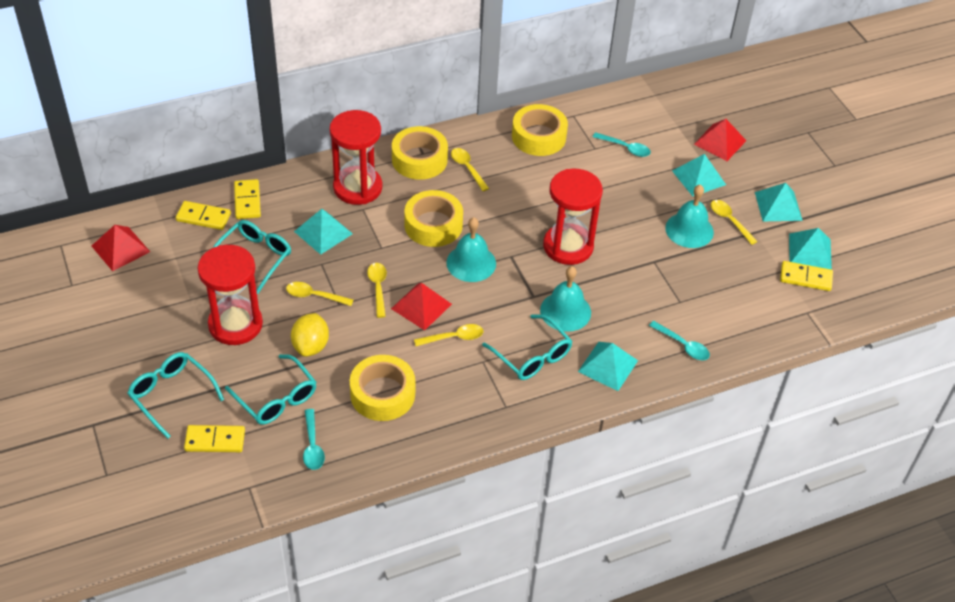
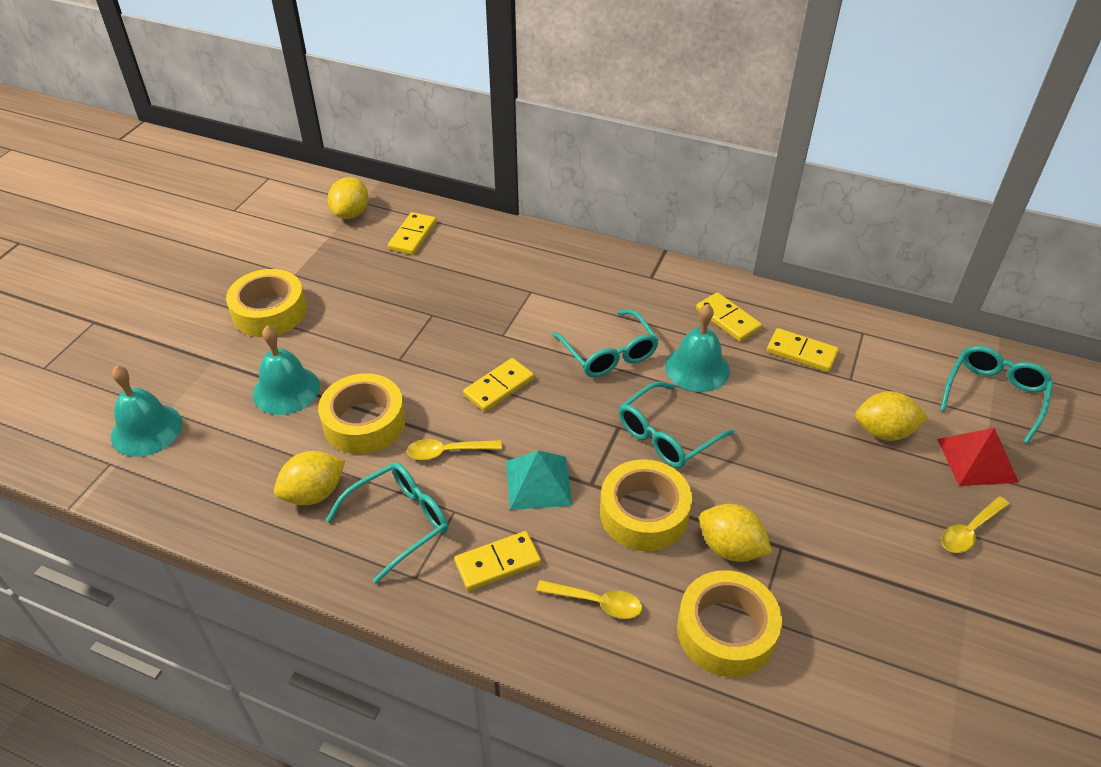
red hourglass: 3 -> 0
red pyramid: 3 -> 1
turquoise pyramid: 5 -> 1
turquoise spoon: 3 -> 0
yellow domino: 4 -> 5
yellow lemon: 1 -> 4
yellow spoon: 5 -> 3

